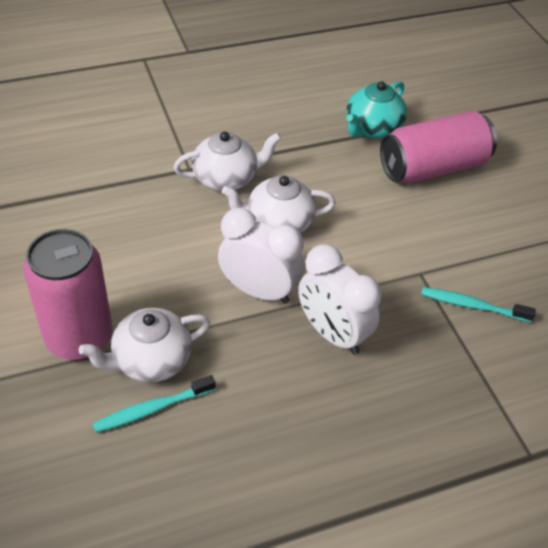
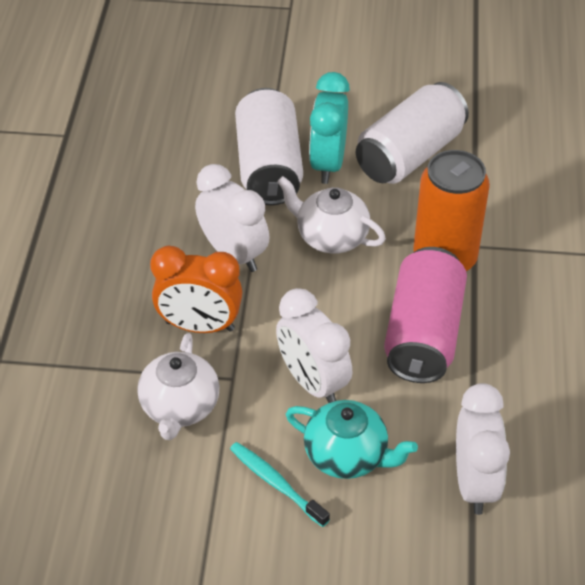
orange can: 0 -> 1
orange clock: 0 -> 1
pink can: 2 -> 1
turquoise clock: 0 -> 1
turquoise toothbrush: 2 -> 1
white can: 0 -> 2
white clock: 2 -> 3
white teapot: 3 -> 2

